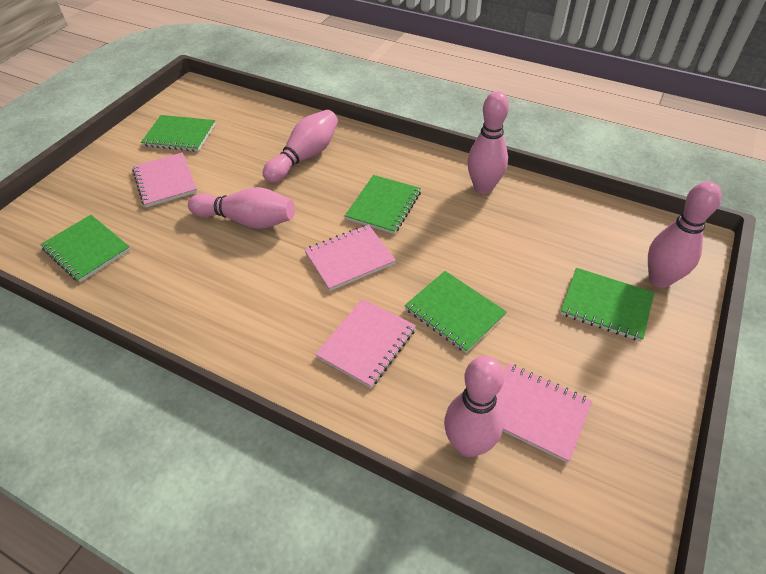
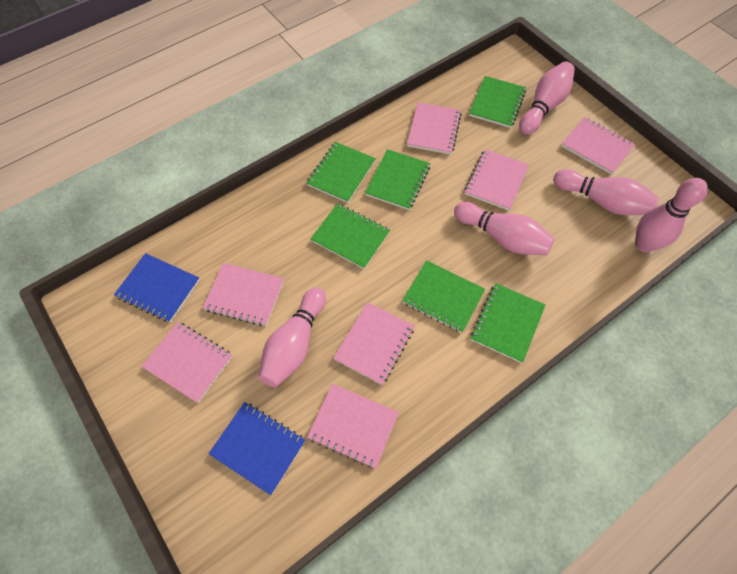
blue notebook: 0 -> 2
green notebook: 5 -> 6
pink notebook: 4 -> 7

